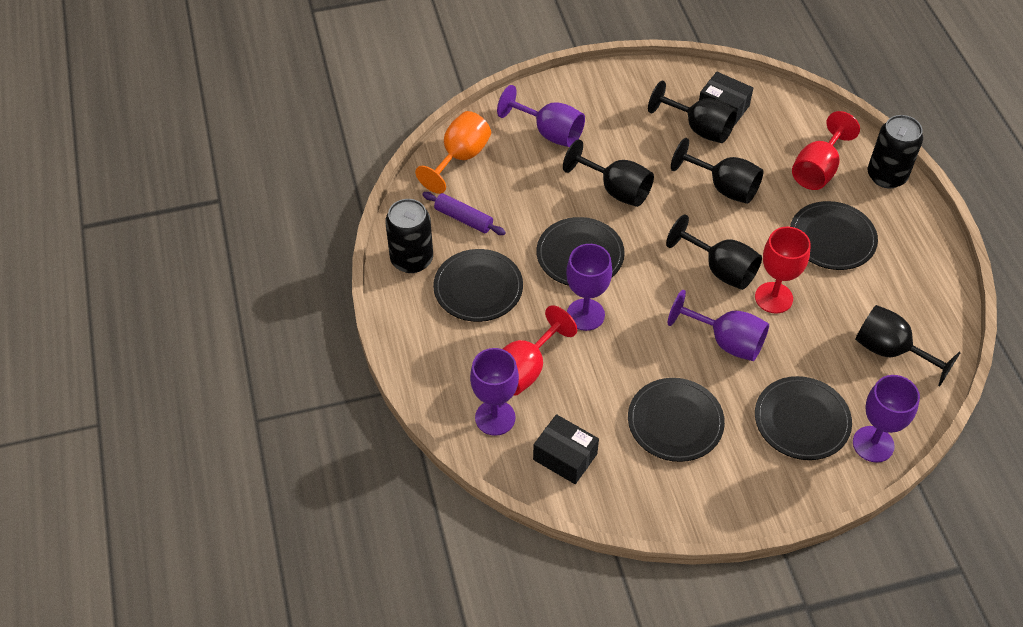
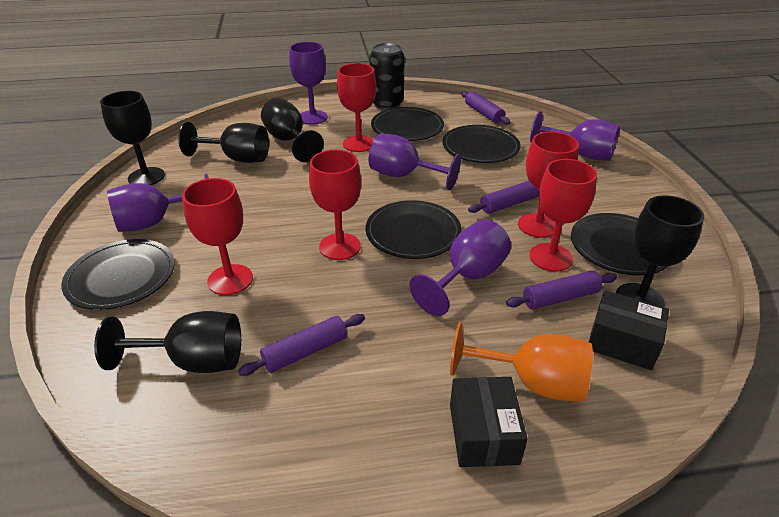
black can: 2 -> 1
purple rolling pin: 1 -> 4
red goblet: 3 -> 5

